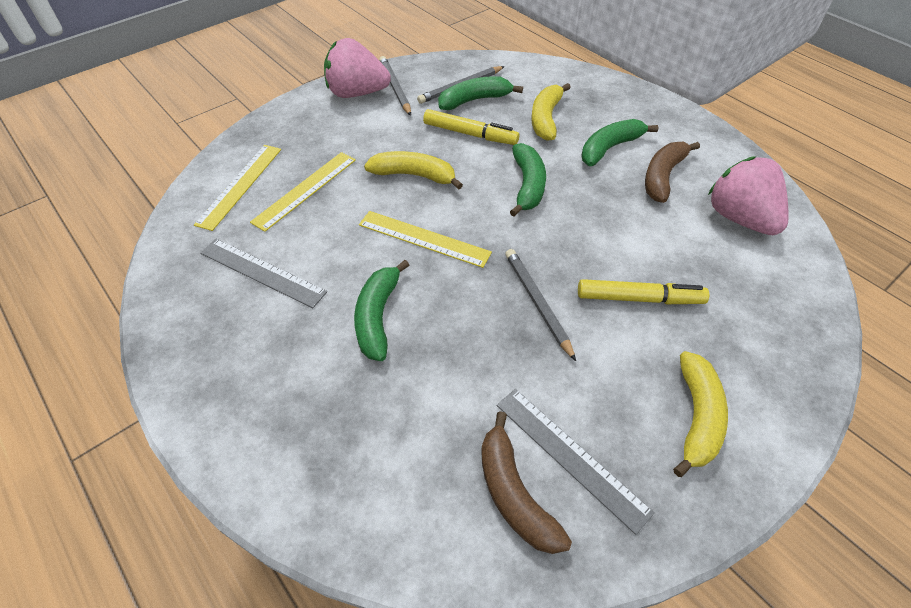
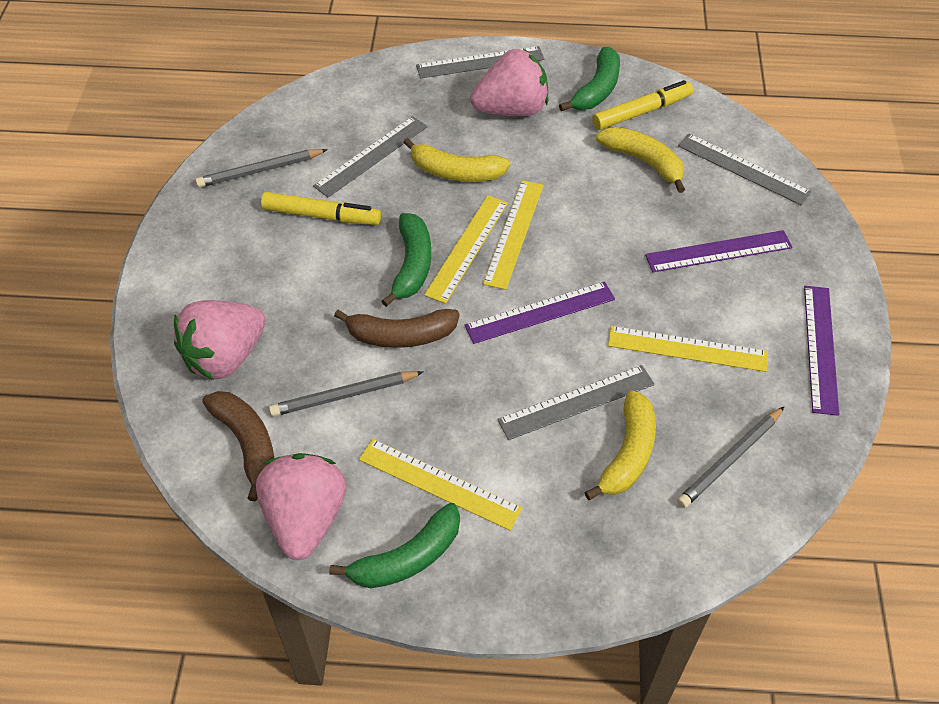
green banana: 4 -> 3
grey ruler: 2 -> 4
pink strawberry: 2 -> 3
purple ruler: 0 -> 3
yellow ruler: 3 -> 4

